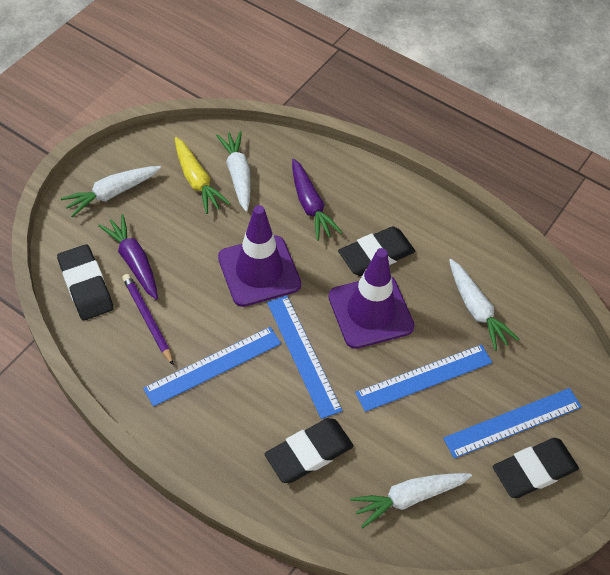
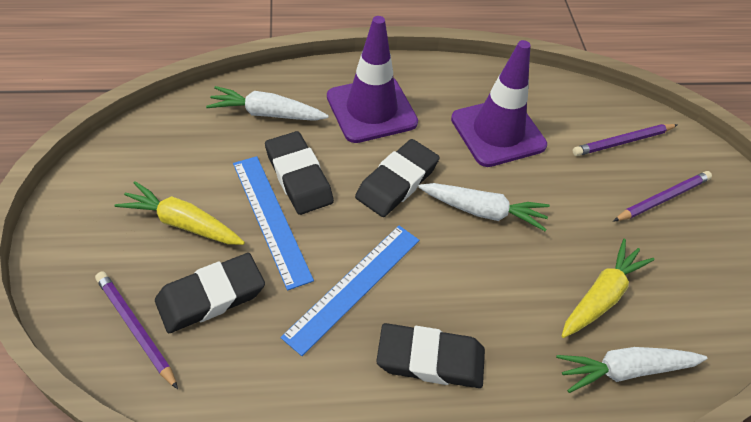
blue ruler: 4 -> 2
purple carrot: 2 -> 0
purple pencil: 1 -> 3
white carrot: 4 -> 3
yellow carrot: 1 -> 2

